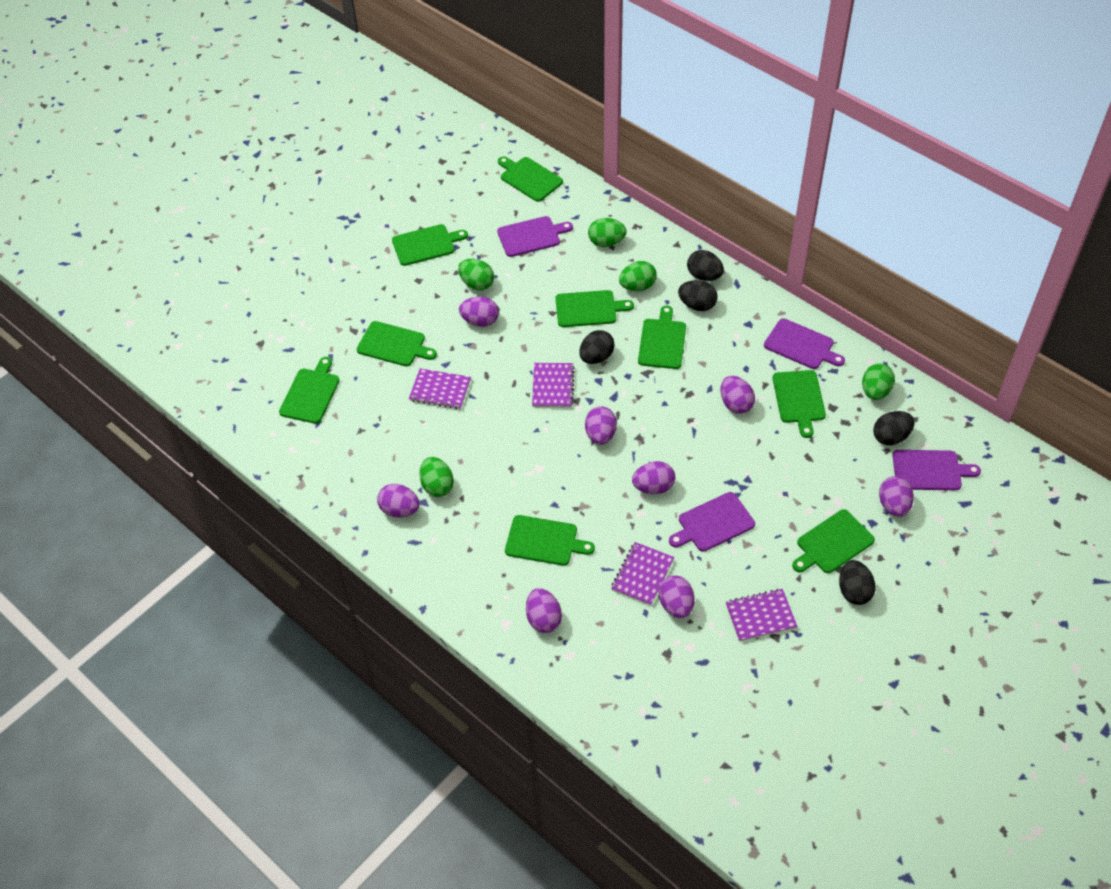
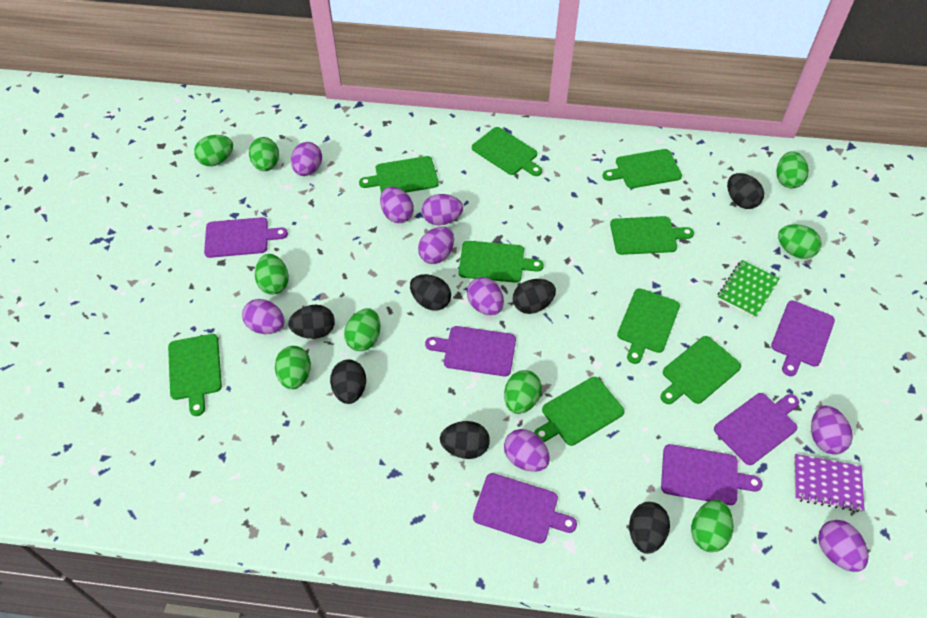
black egg: 5 -> 7
green egg: 5 -> 9
green notebook: 0 -> 1
purple cutting board: 4 -> 6
purple egg: 8 -> 9
purple notebook: 4 -> 1

